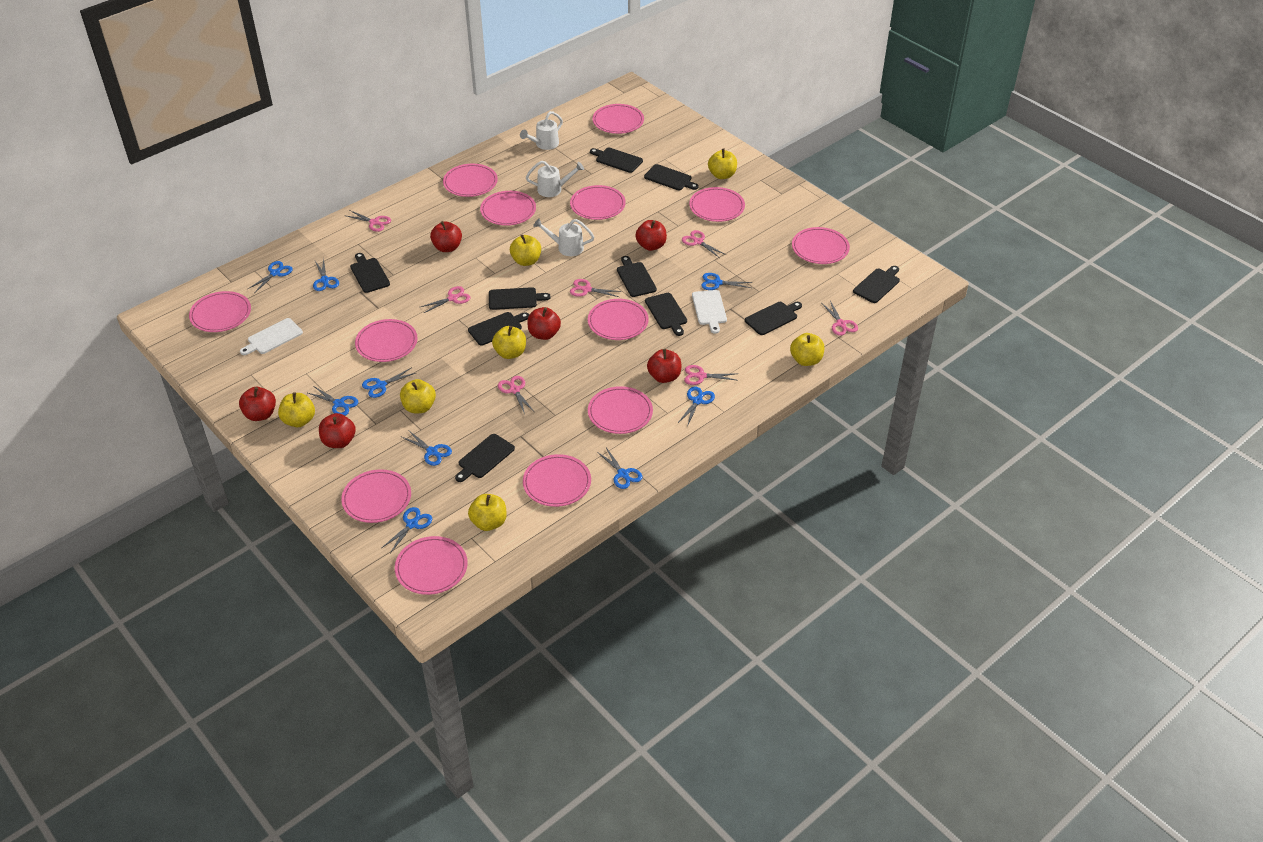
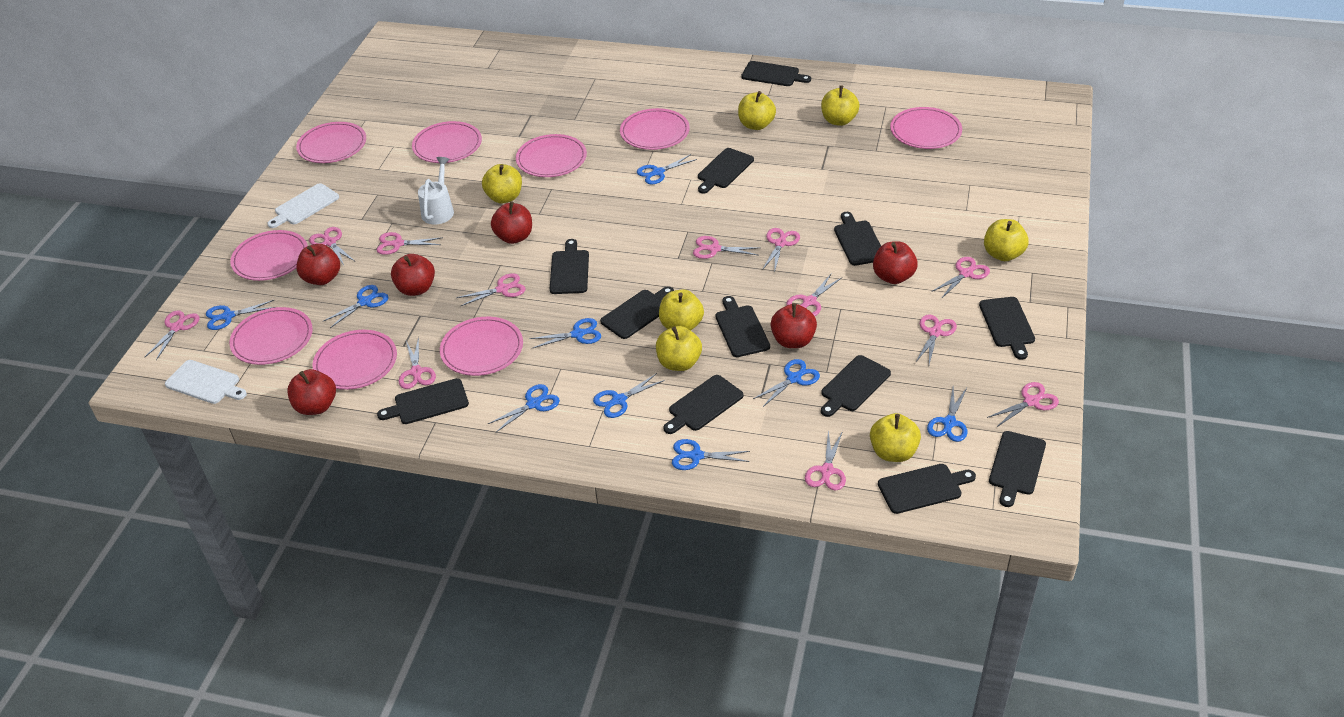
black cutting board: 10 -> 12
pink plate: 13 -> 9
pink scissors: 7 -> 12
white watering can: 3 -> 1

